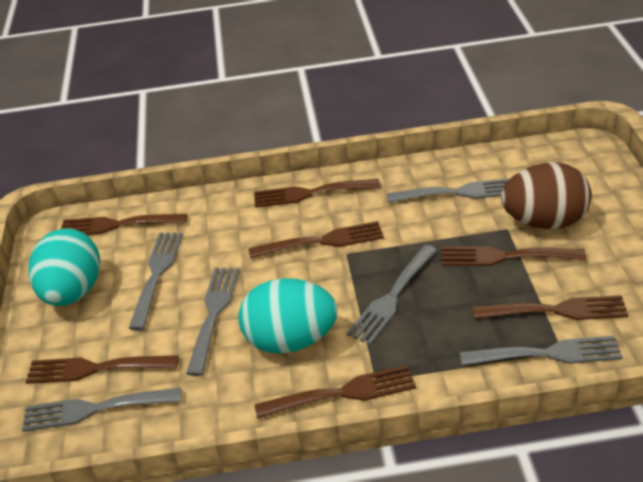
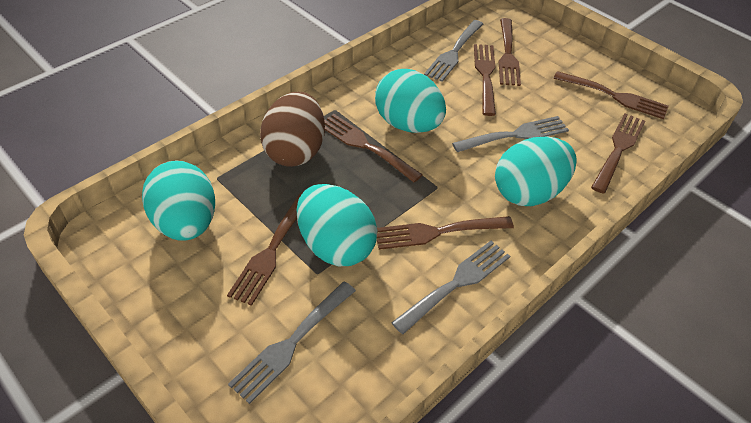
grey fork: 6 -> 4
turquoise egg: 2 -> 4

